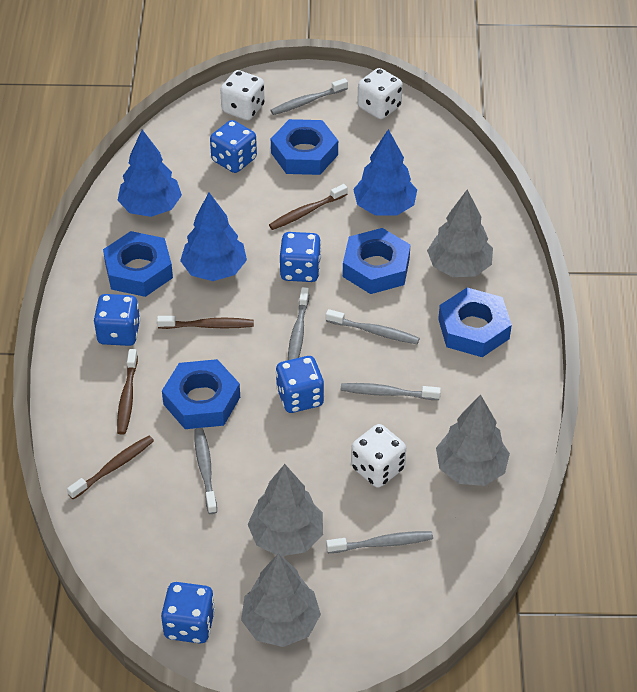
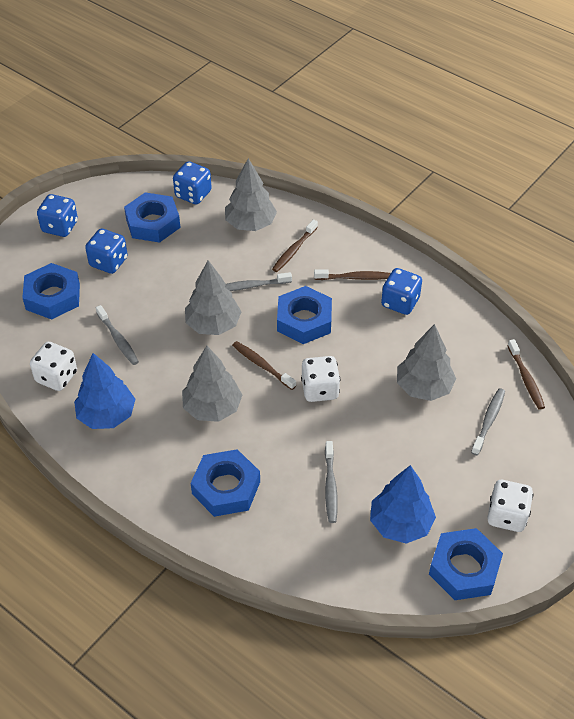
blue dice: 5 -> 4
blue tree: 3 -> 2
grey toothbrush: 6 -> 4

